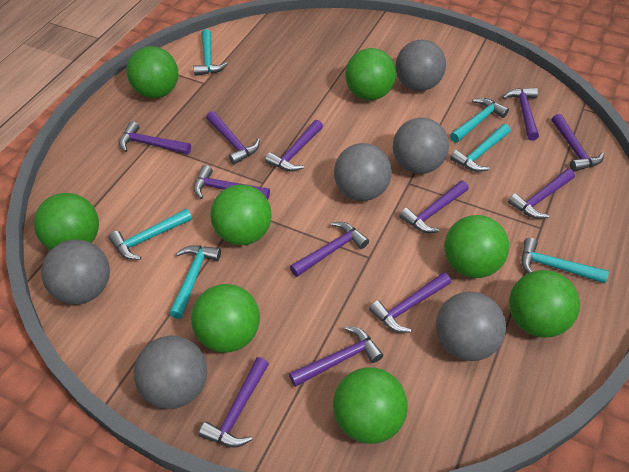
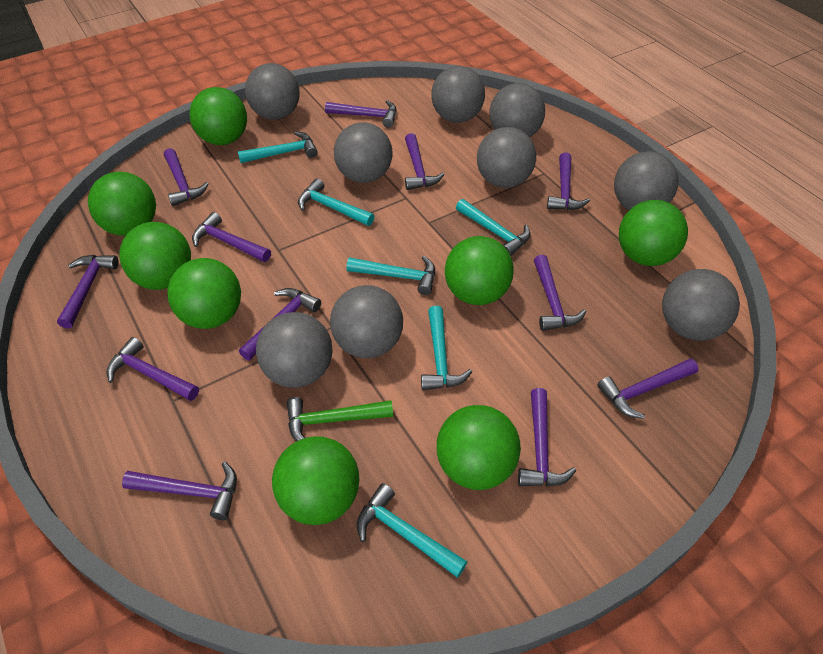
green hammer: 0 -> 1
grey ball: 6 -> 9

